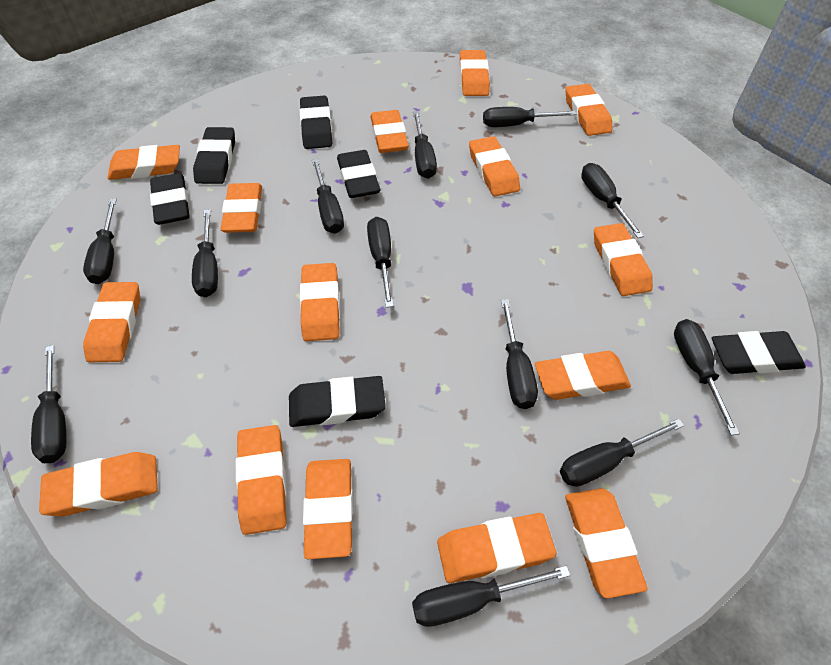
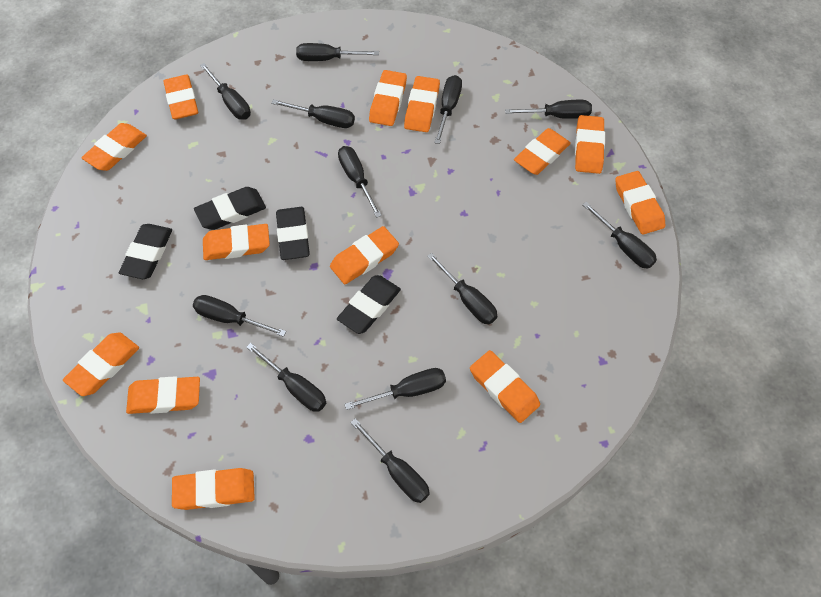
black eraser: 6 -> 4
orange eraser: 15 -> 13

